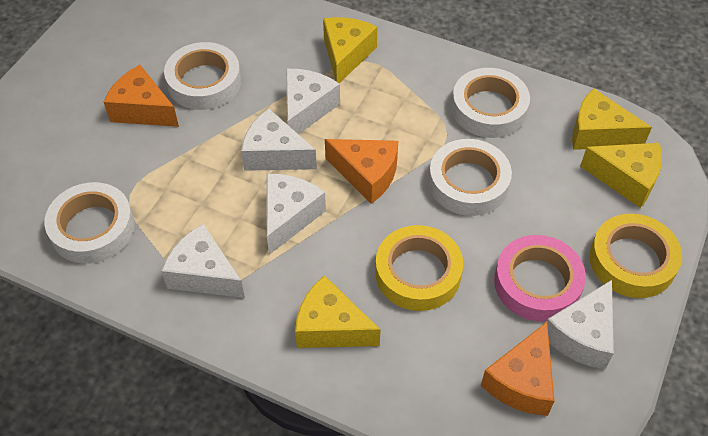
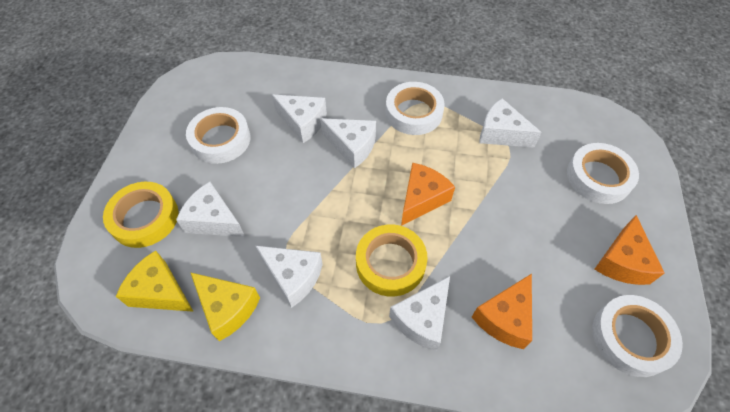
pink tape: 1 -> 0
white cheese: 5 -> 6
yellow cheese: 4 -> 2

